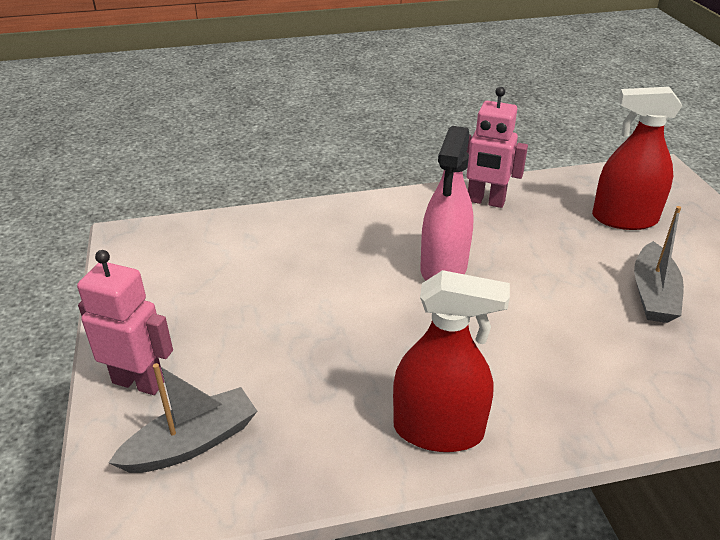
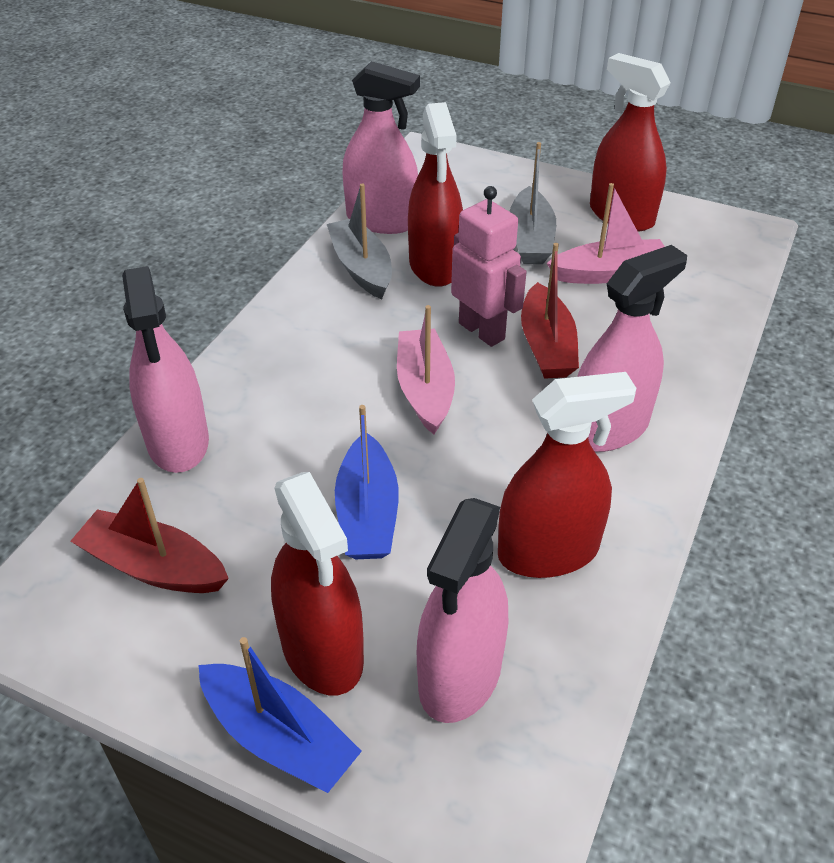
blue boat: 0 -> 2
pink boat: 0 -> 2
pink robot: 2 -> 1
pink spray bottle: 1 -> 4
red boat: 0 -> 2
red spray bottle: 2 -> 4

